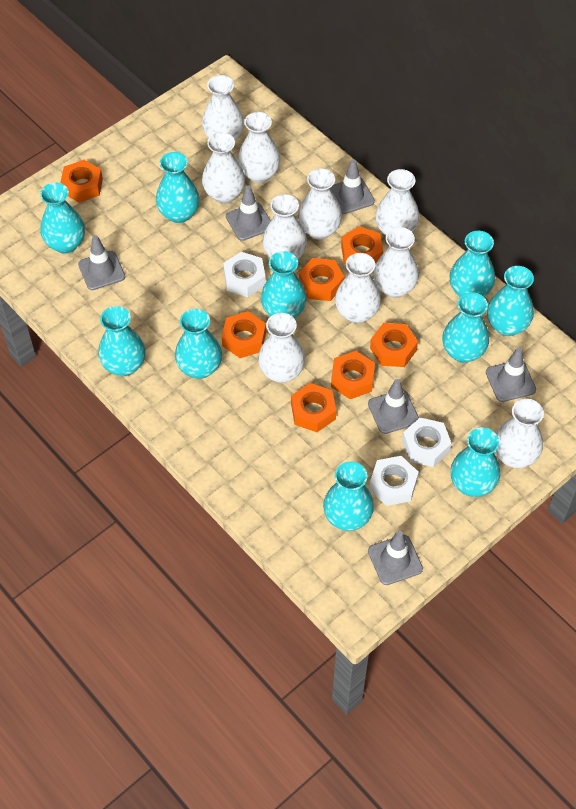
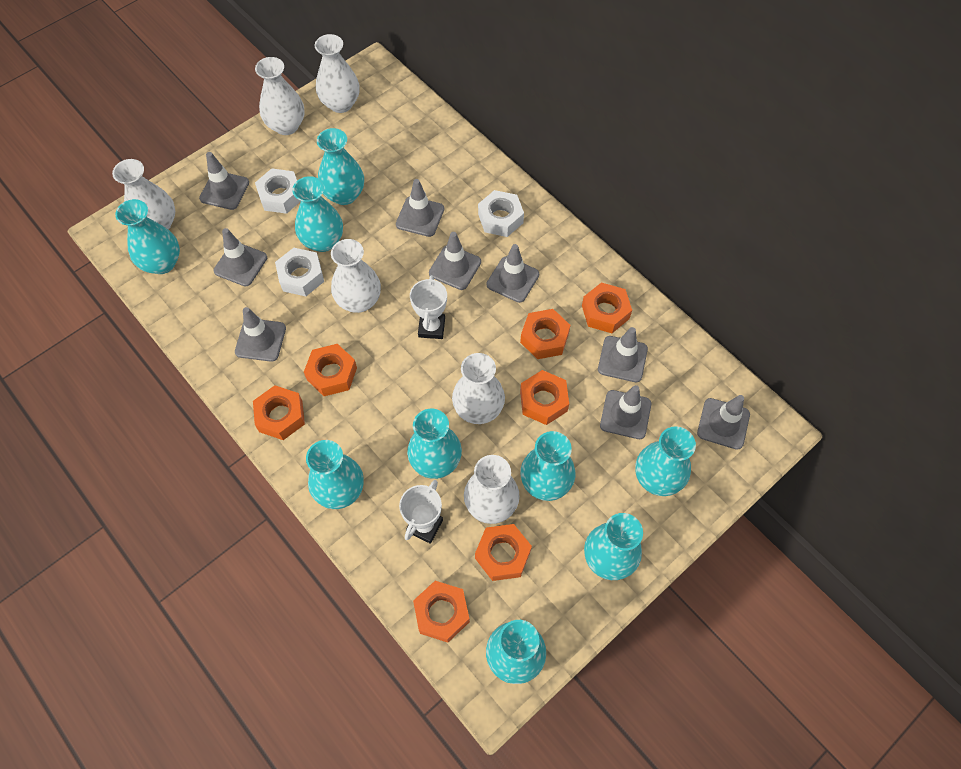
grey traffic cone: 6 -> 9
turquoise vase: 10 -> 9
white trophy: 0 -> 2
white vase: 10 -> 6

